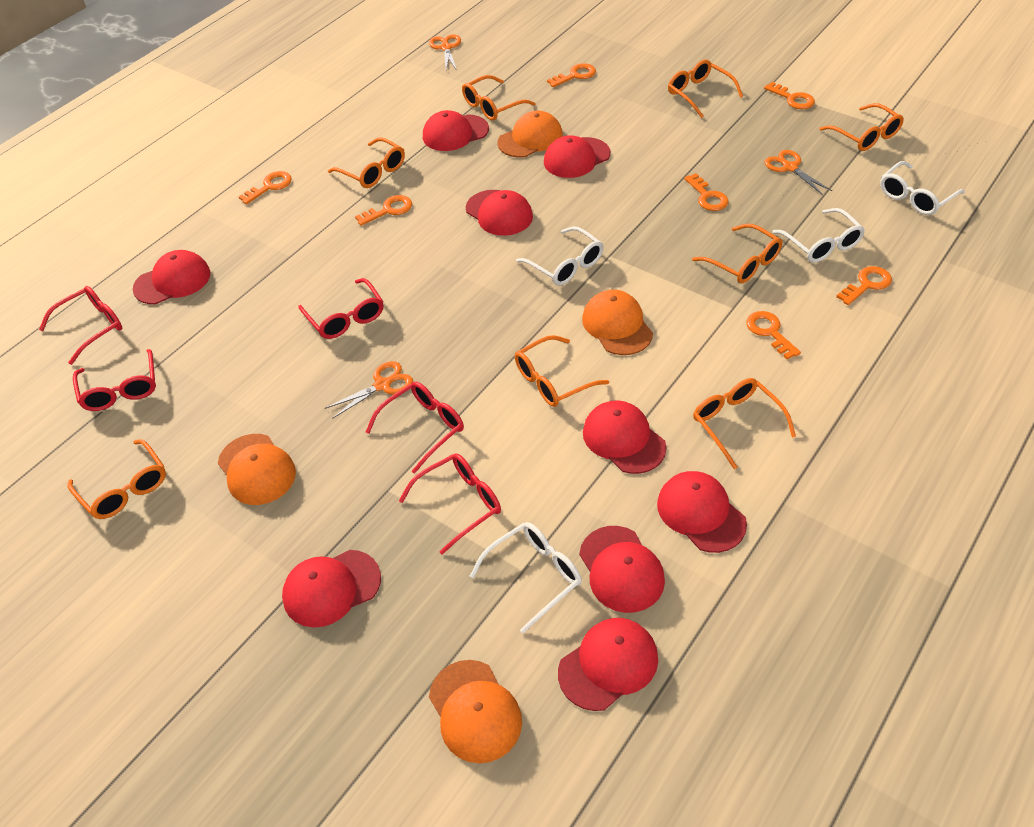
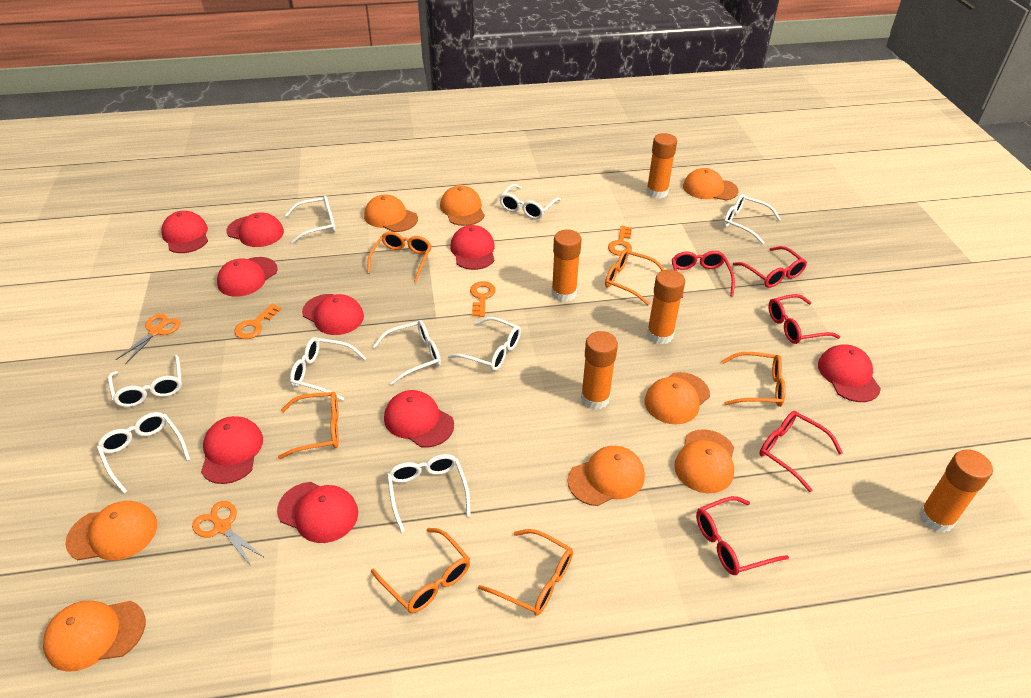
orange cap: 4 -> 8
orange glasses: 8 -> 6
orange glue stick: 0 -> 5
orange key: 7 -> 3
orange scissors: 3 -> 2
white glasses: 4 -> 9

